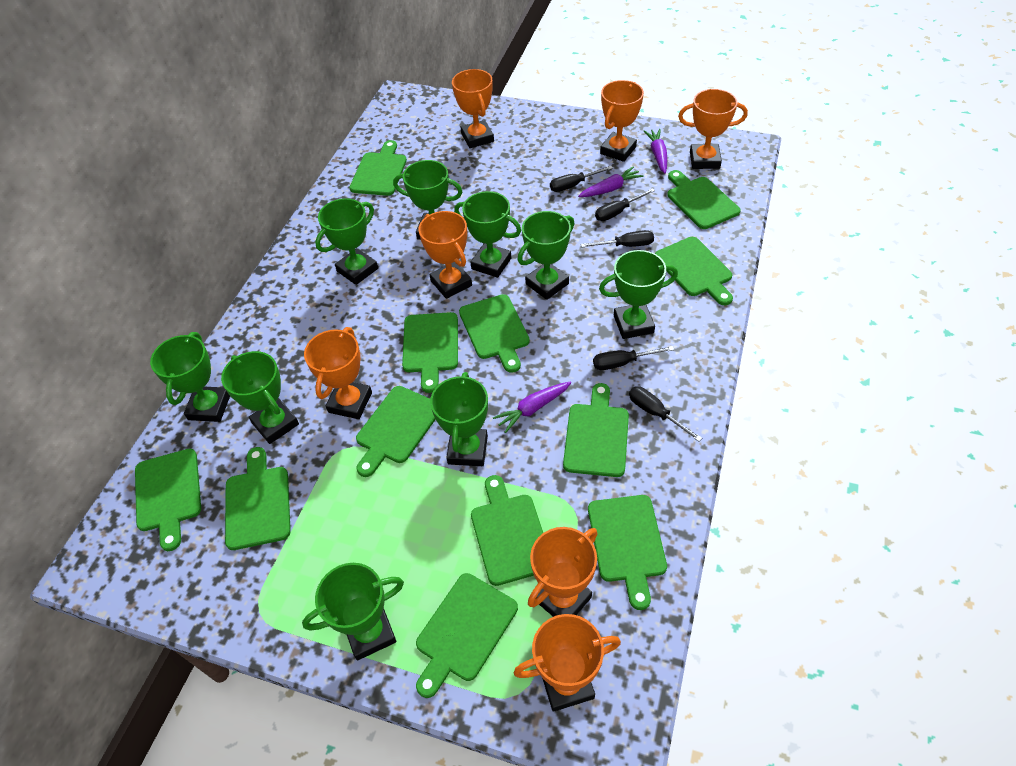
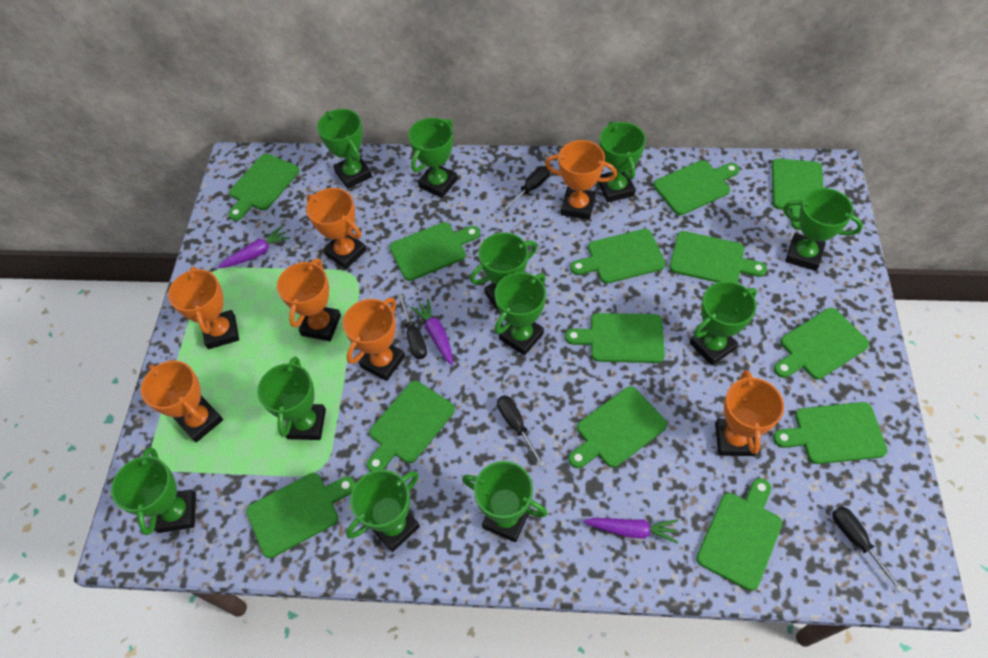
black screwdriver: 5 -> 4
green cutting board: 12 -> 13
green trophy: 9 -> 11

